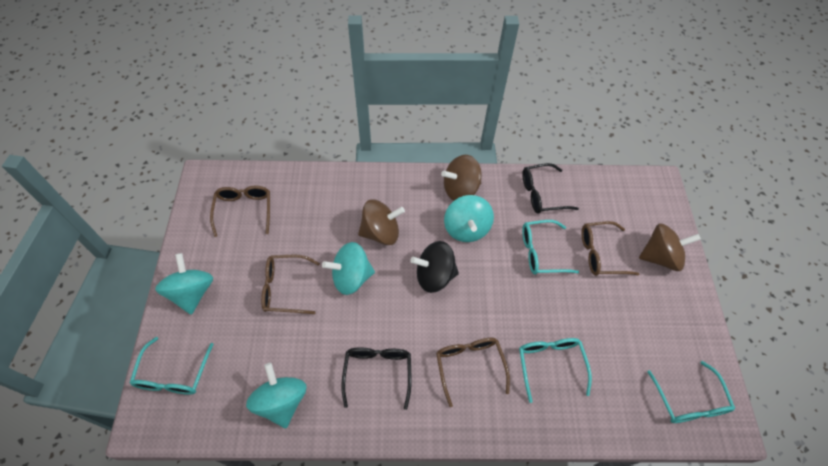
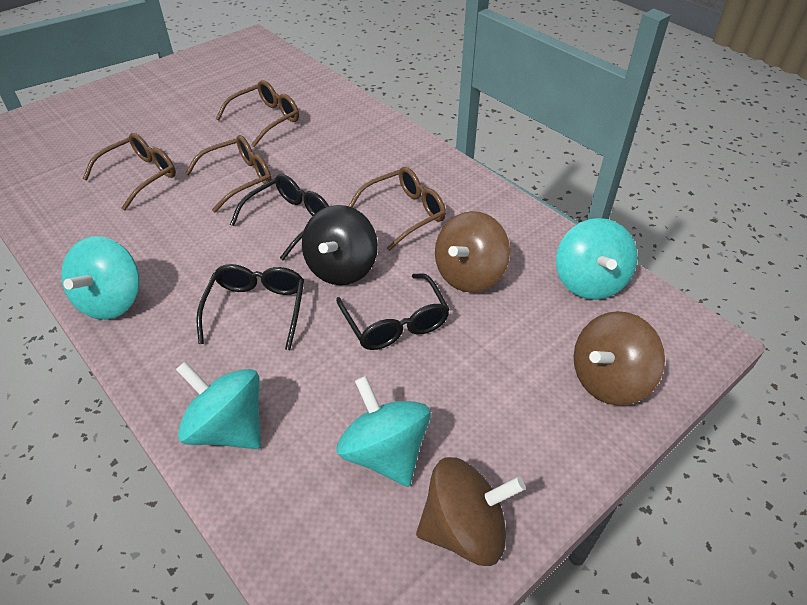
black glasses: 2 -> 3
turquoise glasses: 4 -> 0

